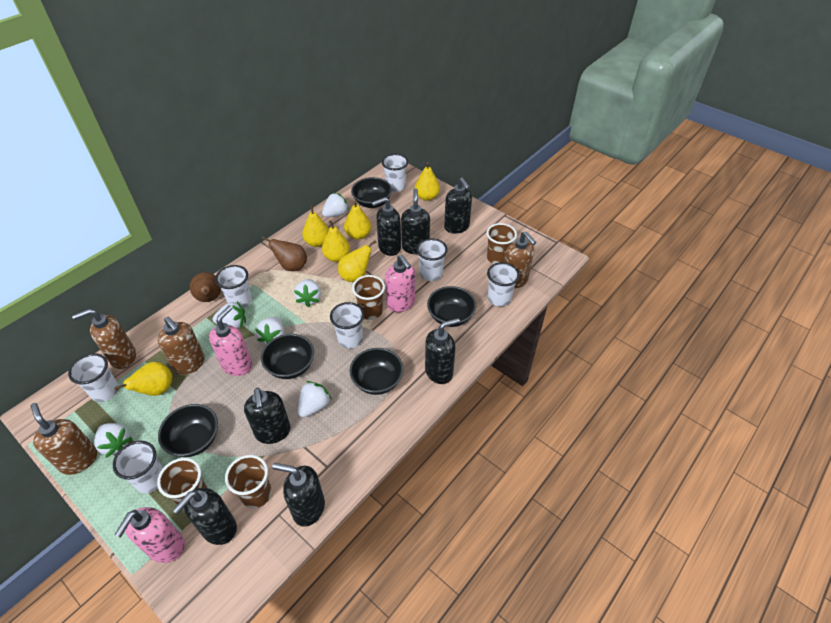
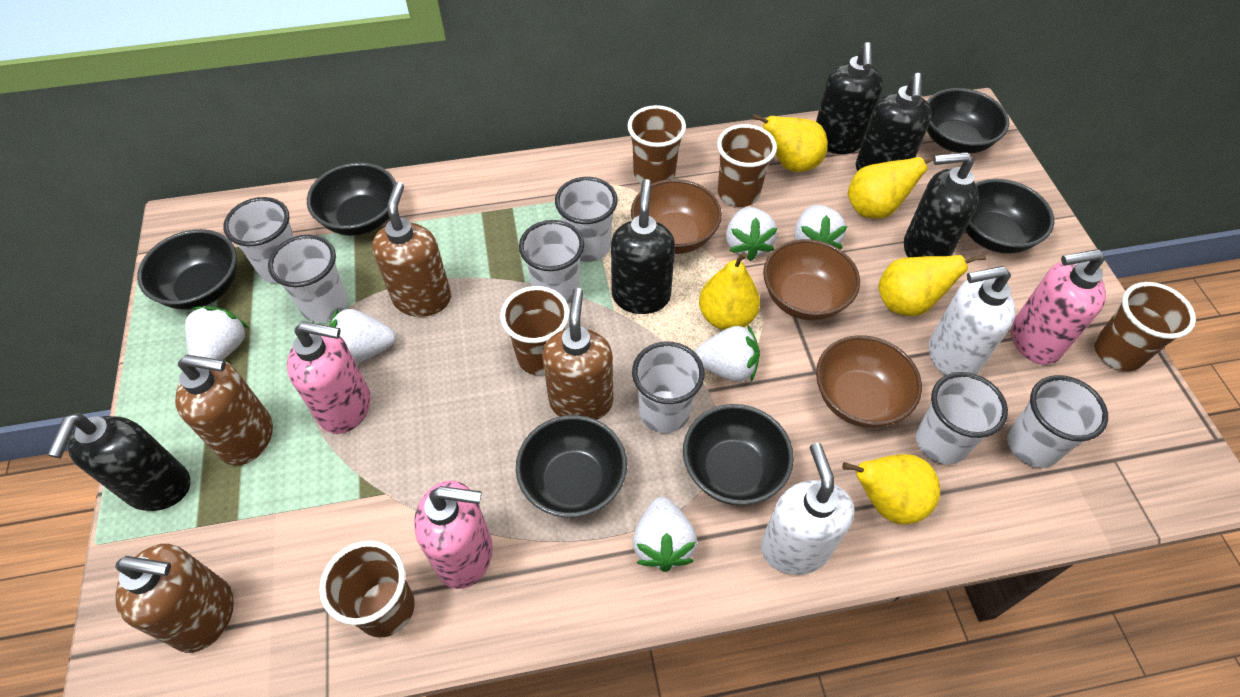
black bowl: 5 -> 6
black soap dispenser: 7 -> 5
brown bowl: 0 -> 3
brown cup: 4 -> 5
brown pear: 2 -> 0
white soap dispenser: 0 -> 2
yellow pear: 6 -> 5

